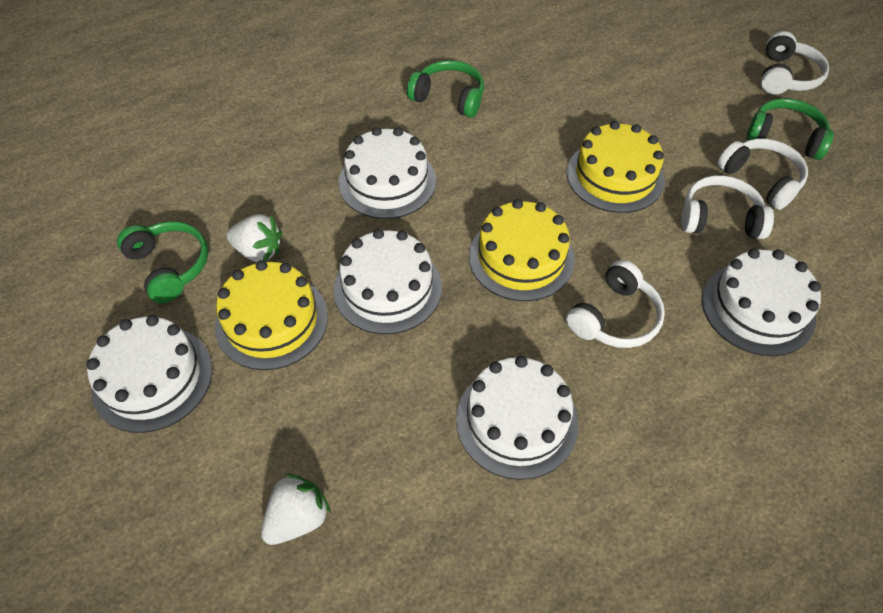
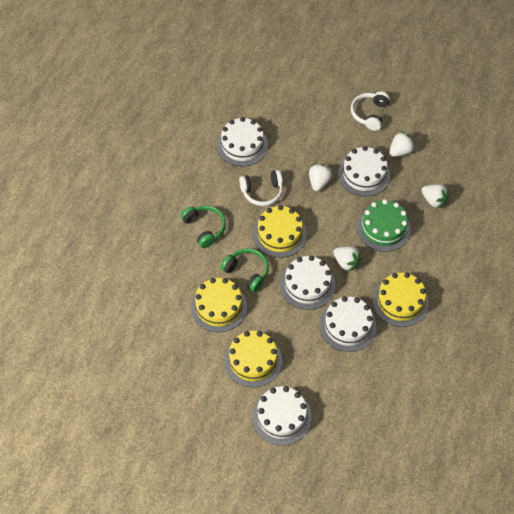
green cake: 0 -> 1
green headphones: 3 -> 2
white headphones: 4 -> 2
white strawberry: 2 -> 4
yellow cake: 3 -> 4

